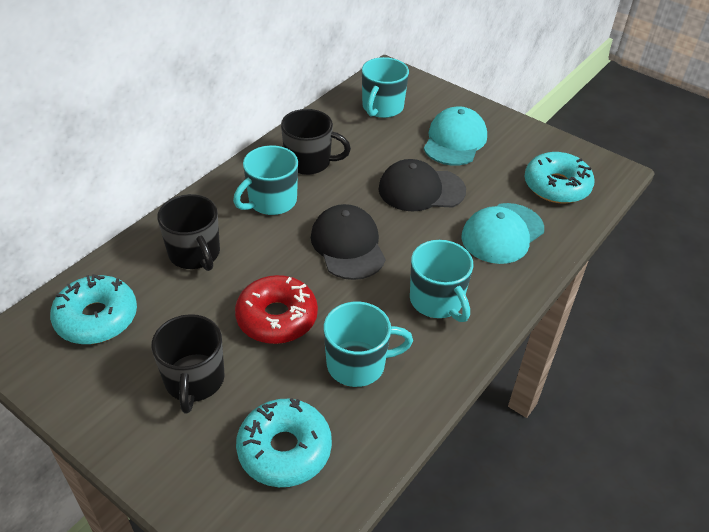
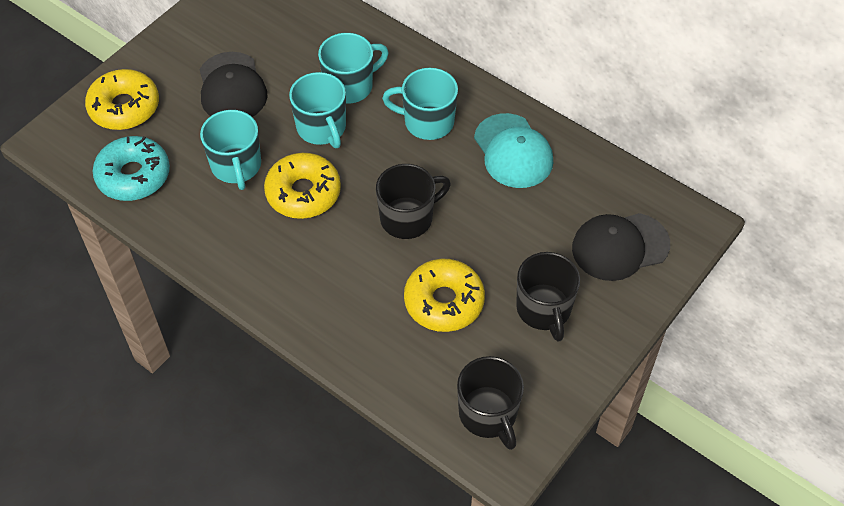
red donut: 1 -> 0
turquoise cap: 2 -> 1
turquoise donut: 3 -> 1
yellow donut: 0 -> 3

